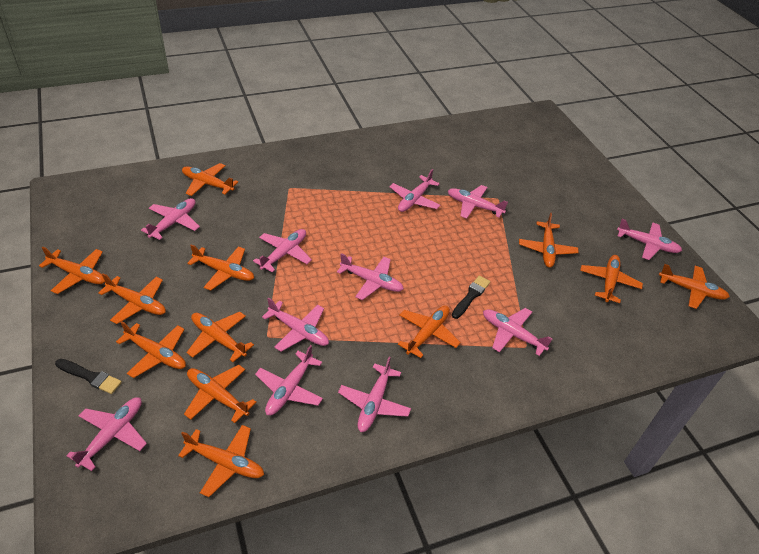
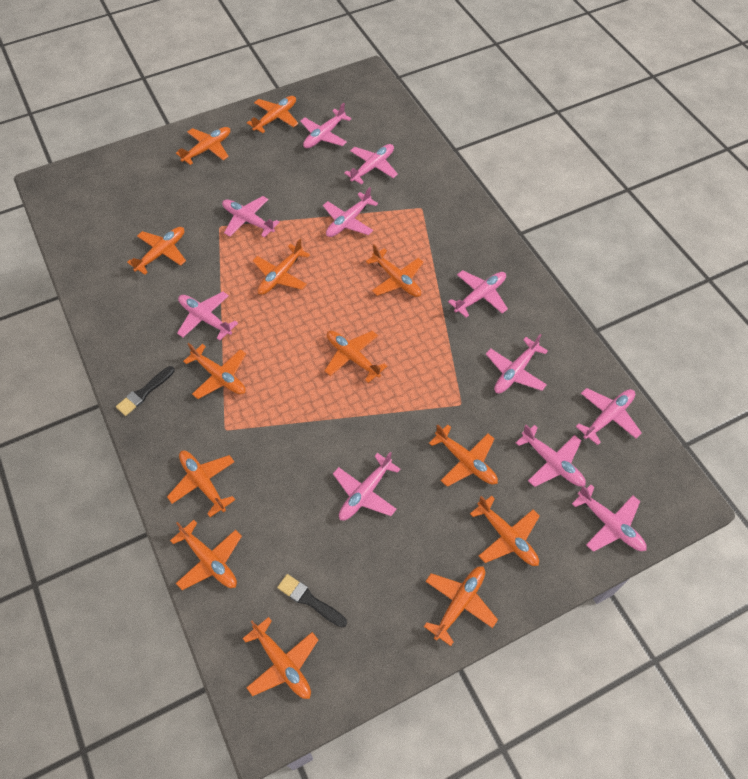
orange plane: 12 -> 13

